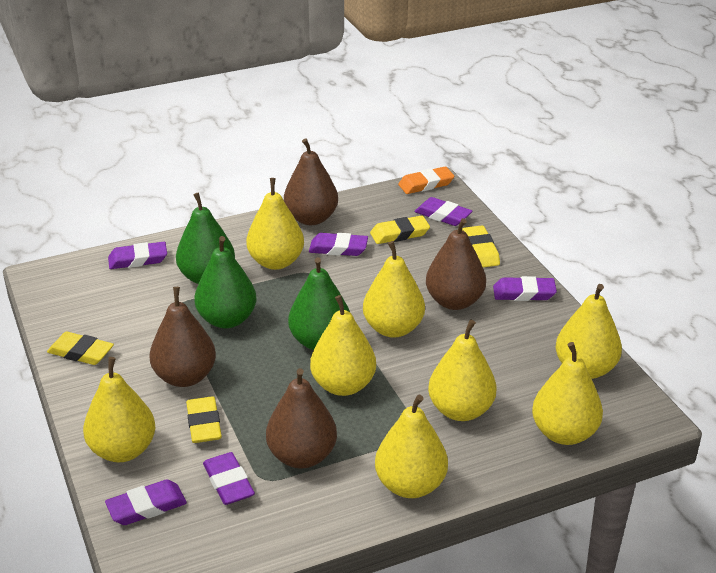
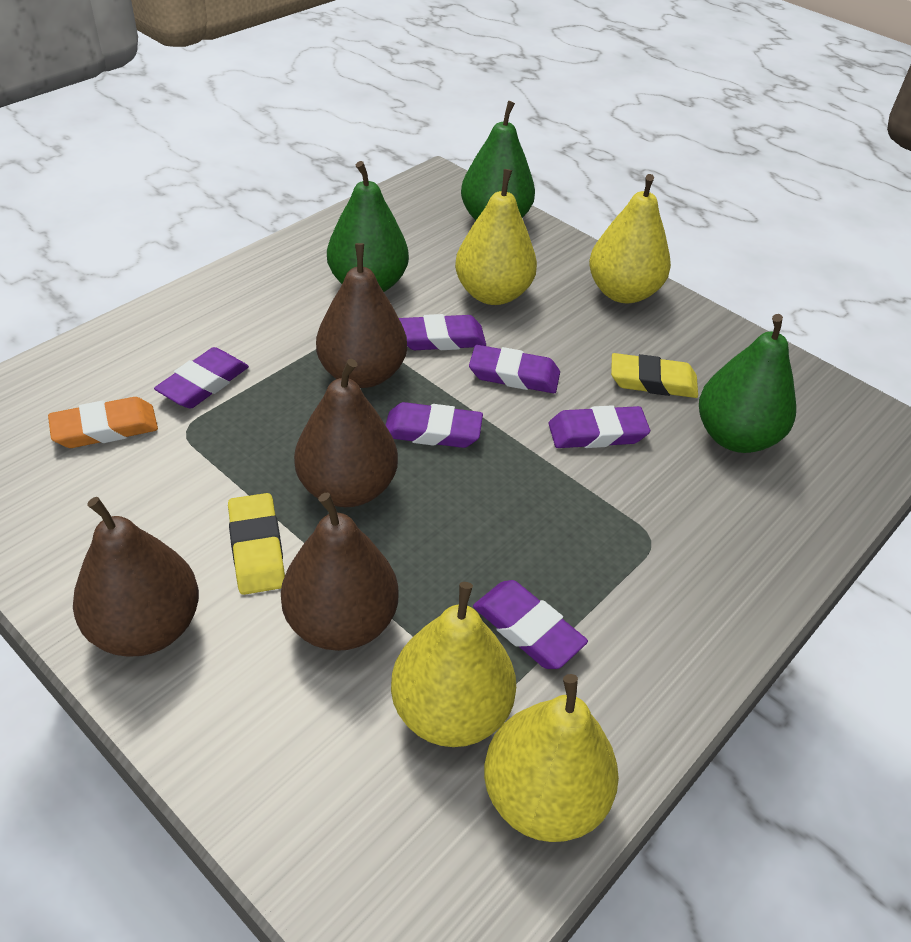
yellow eraser: 4 -> 2
yellow pear: 8 -> 4

